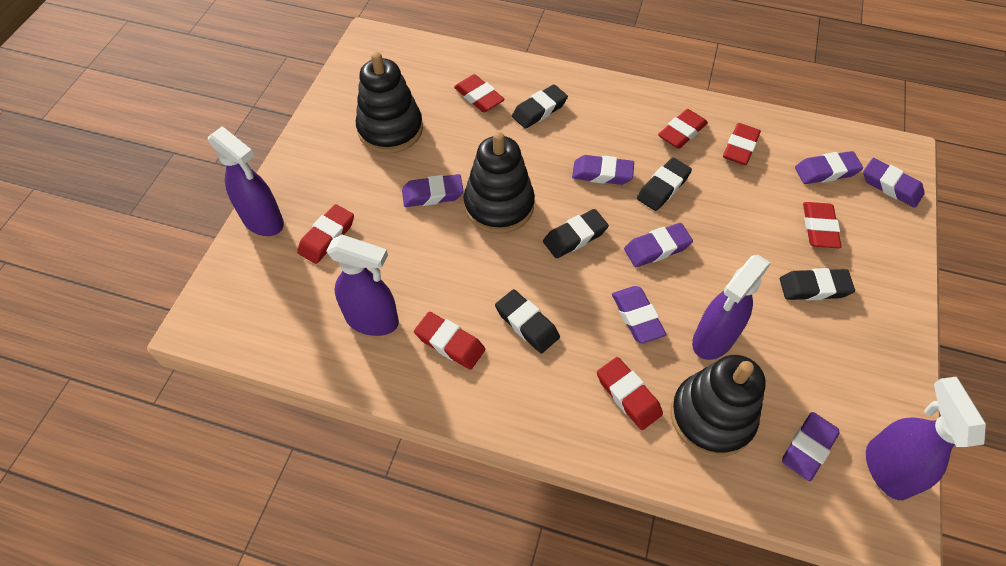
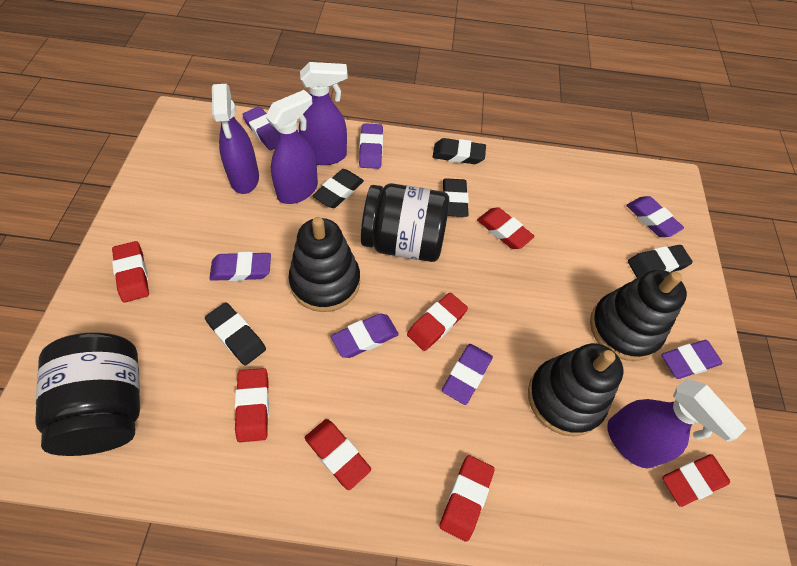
black jar: 0 -> 2

